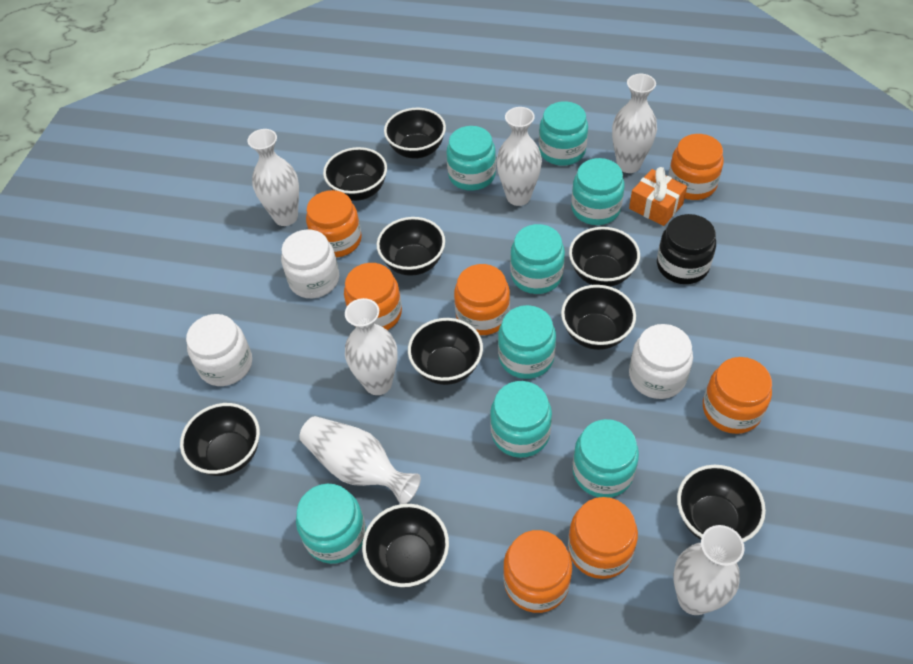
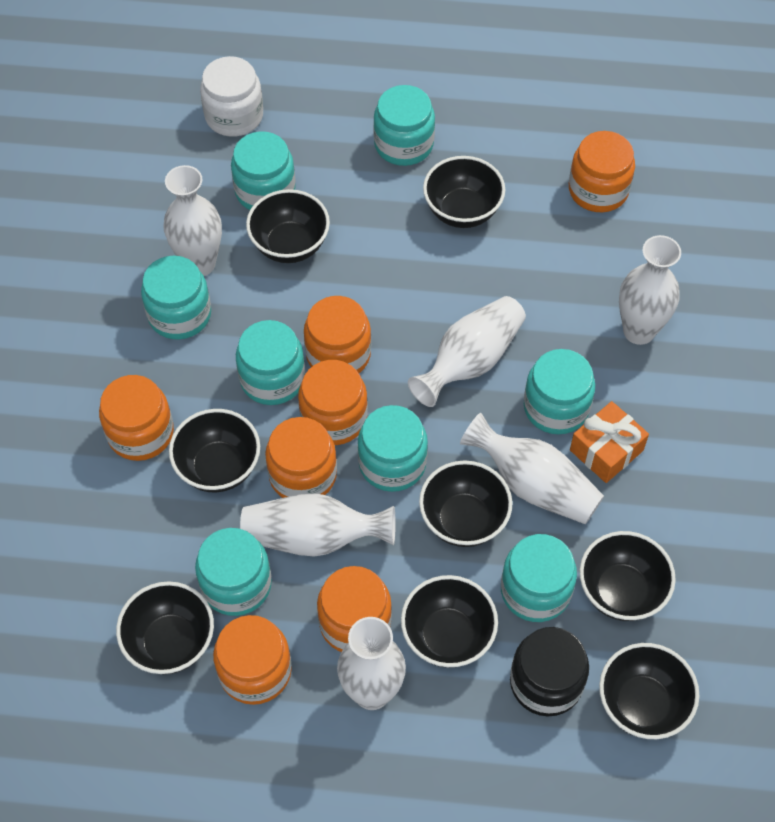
black bowl: 9 -> 8
white jar: 3 -> 1

